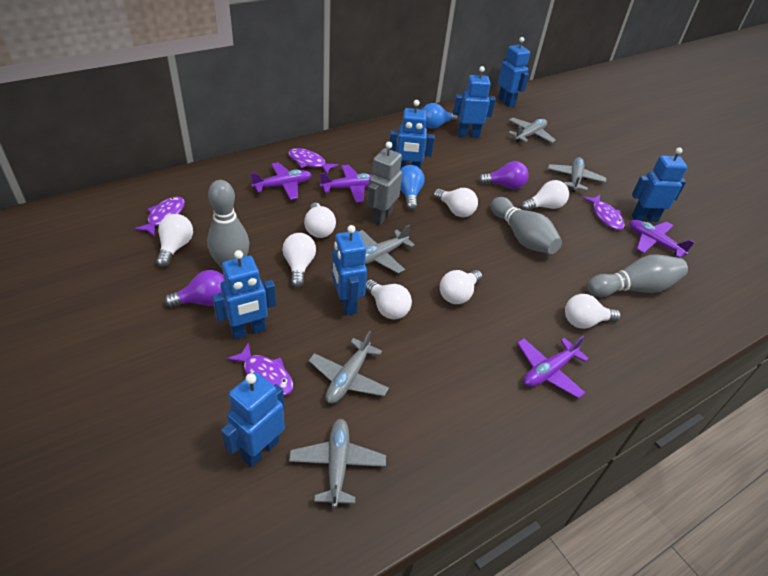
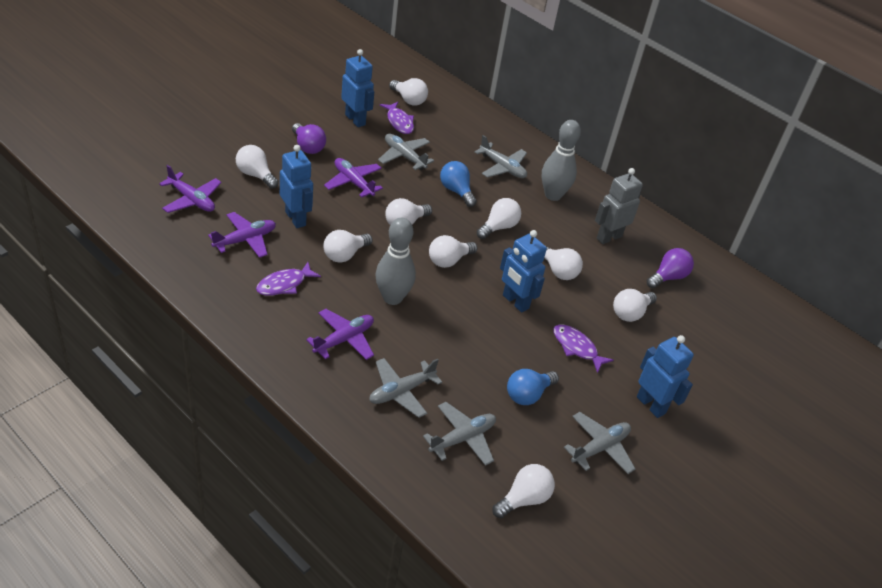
blue robot: 7 -> 4
grey bowling pin: 3 -> 2
purple fish: 4 -> 3
white light bulb: 8 -> 9

